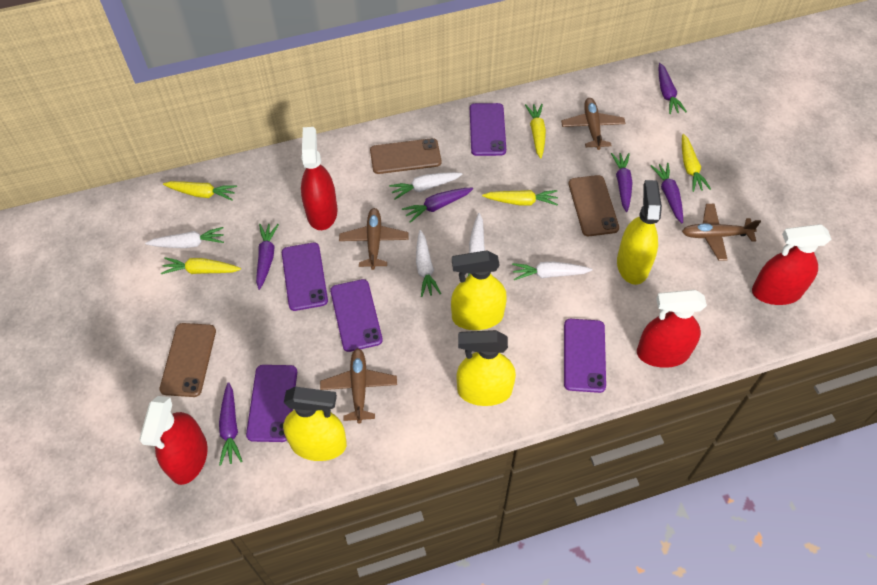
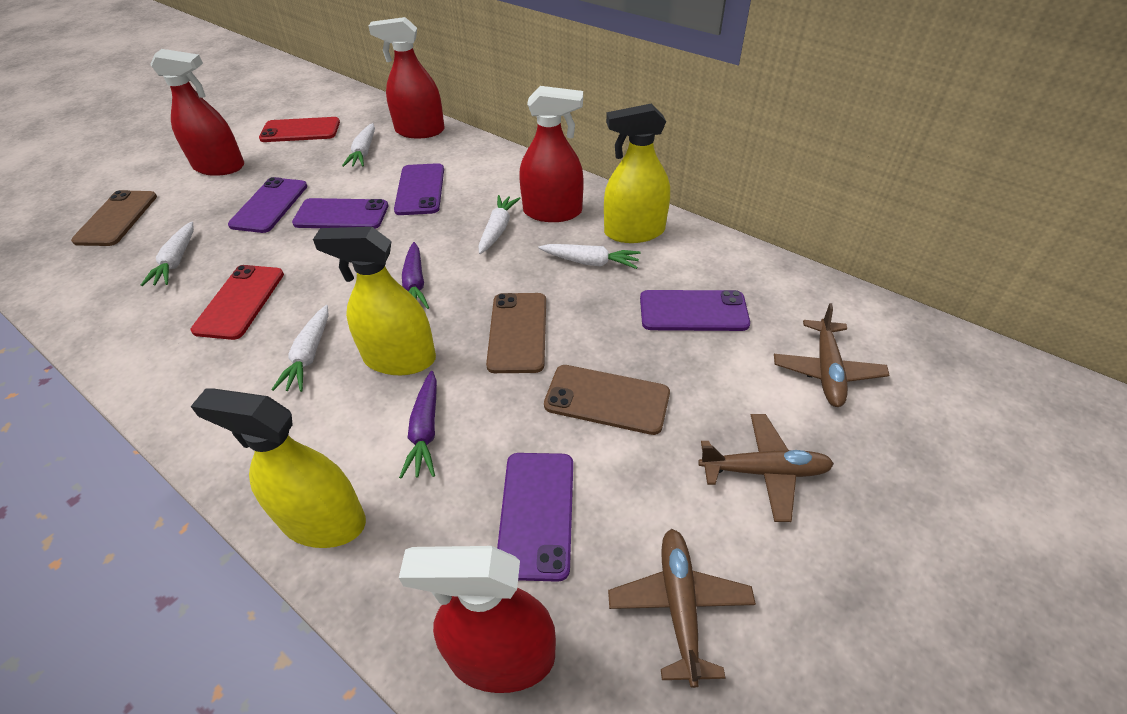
brown plane: 4 -> 3
purple carrot: 6 -> 2
red phone: 0 -> 2
yellow carrot: 5 -> 0
yellow spray bottle: 4 -> 3

